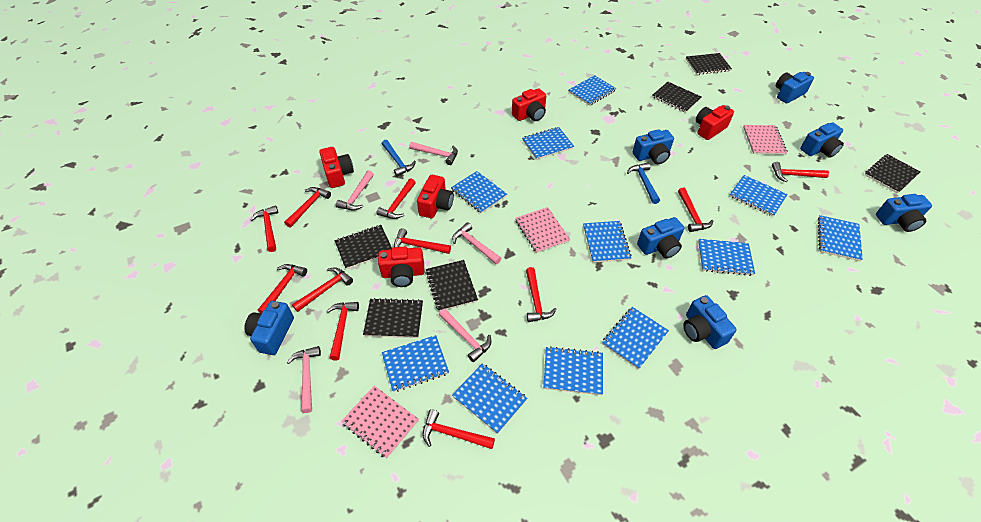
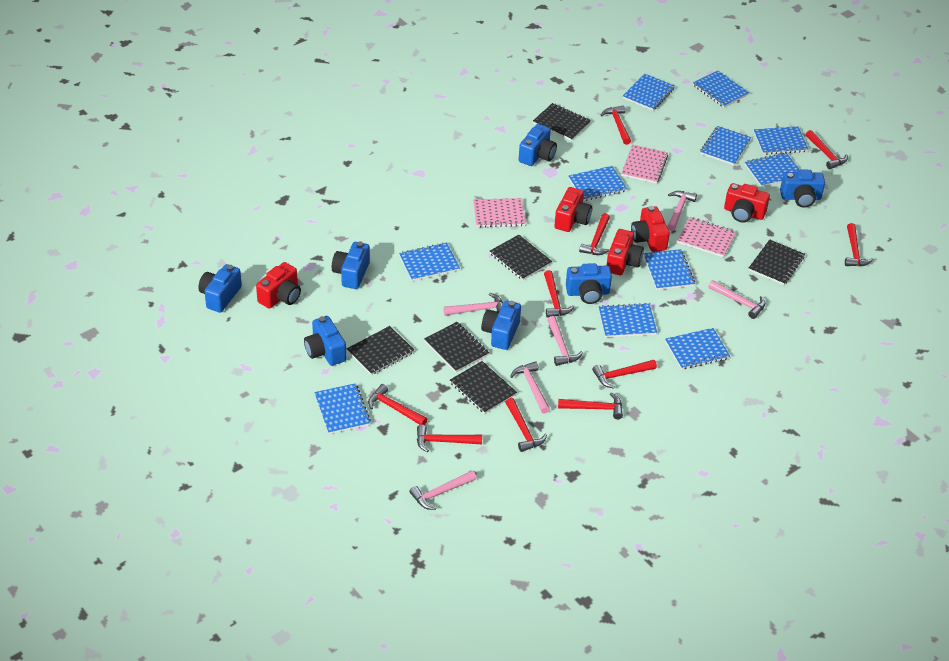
blue hammer: 2 -> 0
pink hammer: 5 -> 6
red hammer: 11 -> 10

